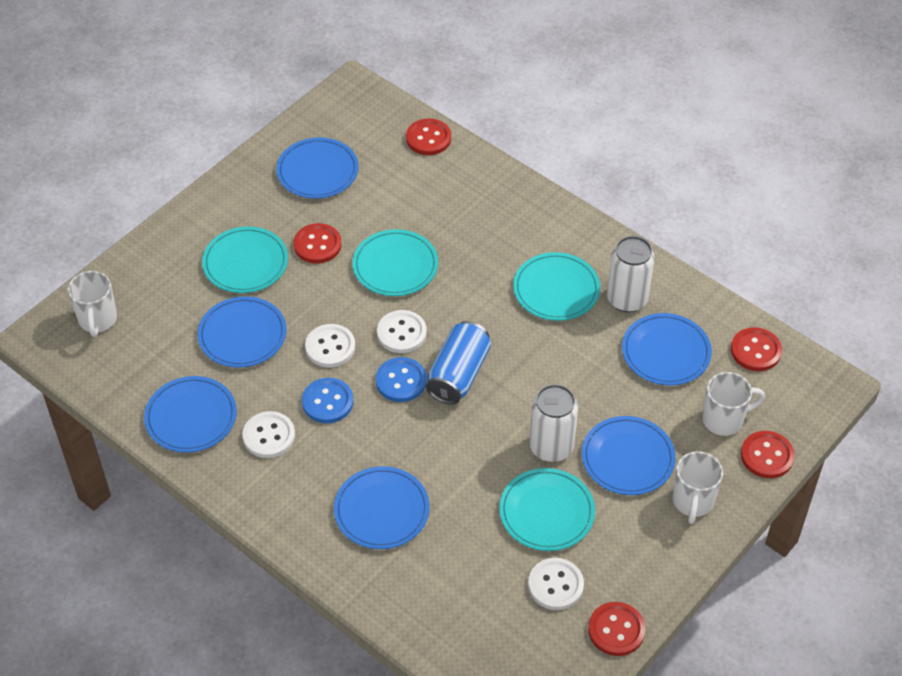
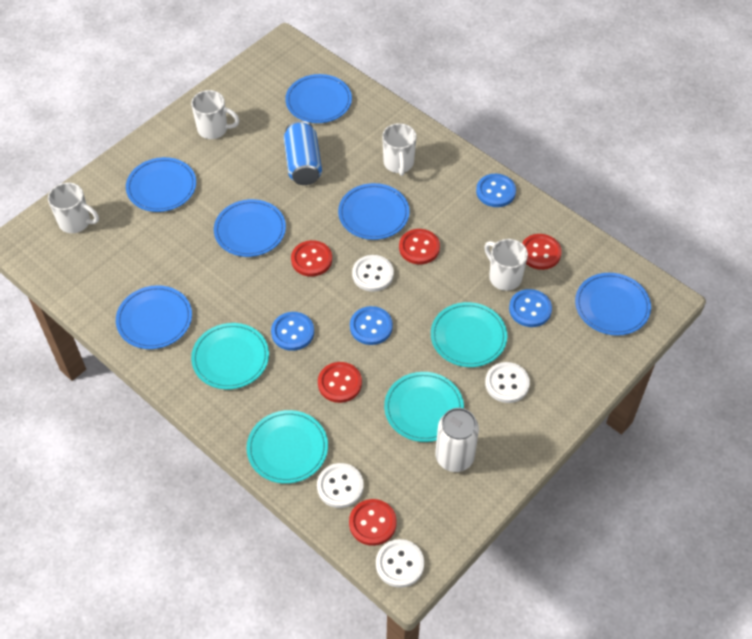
blue button: 2 -> 4
white can: 2 -> 1
white mug: 3 -> 4

